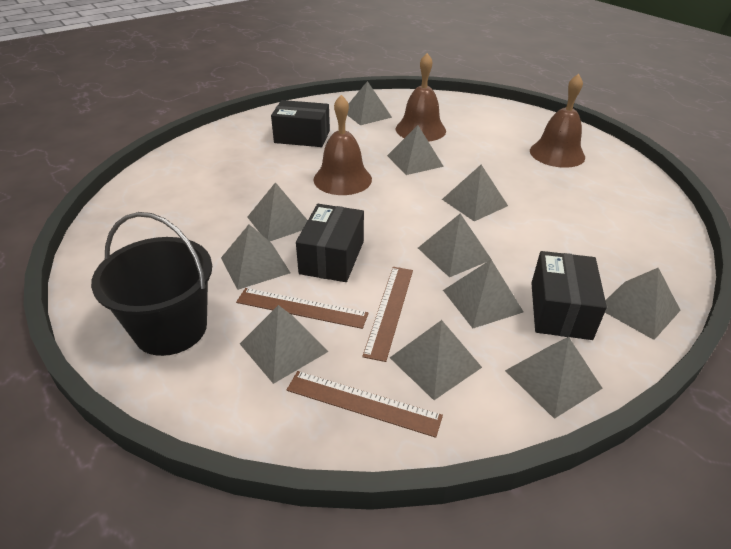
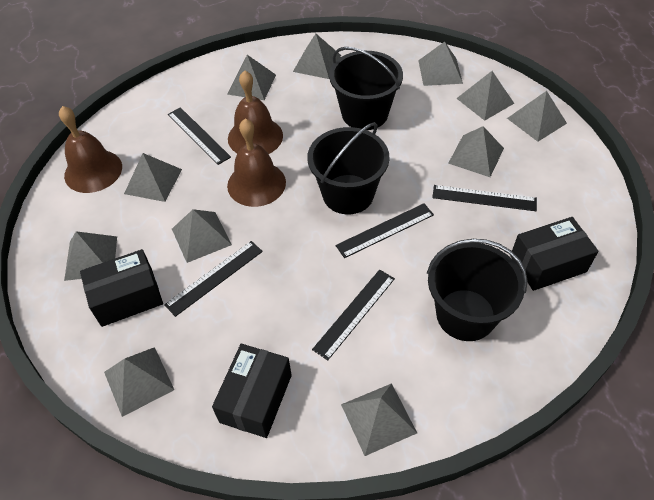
black bucket: 1 -> 3
black ruler: 0 -> 5
brown ruler: 3 -> 0

